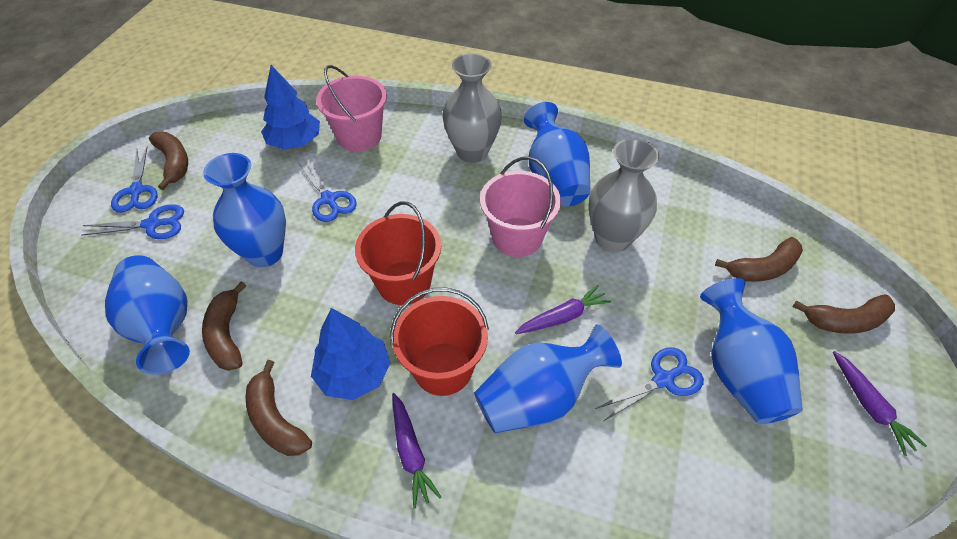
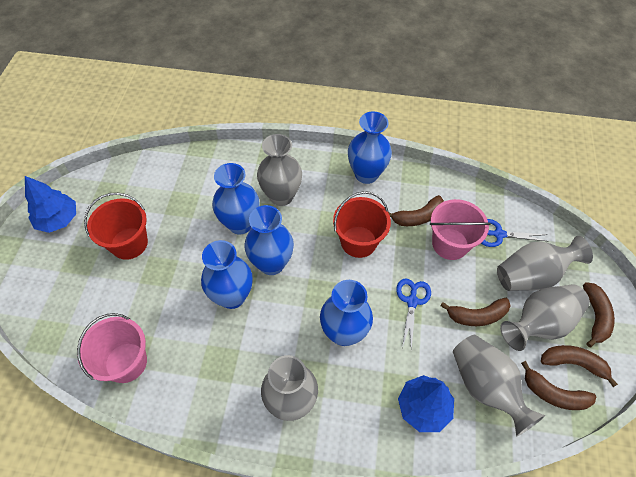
blue scissors: 4 -> 2
grey vase: 2 -> 5
purple carrot: 3 -> 0

